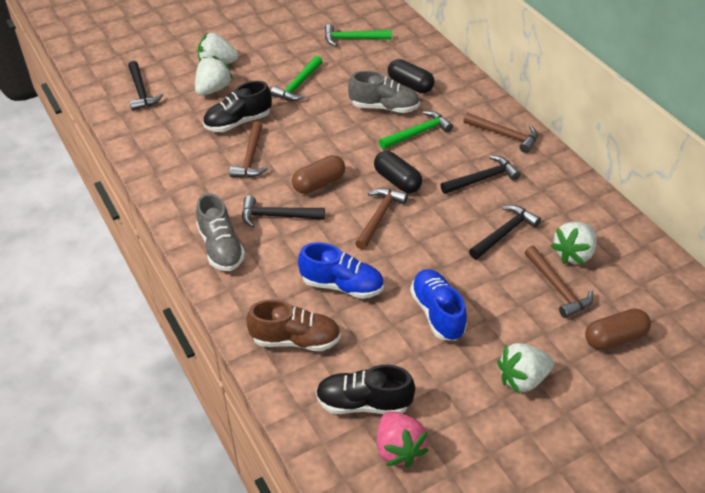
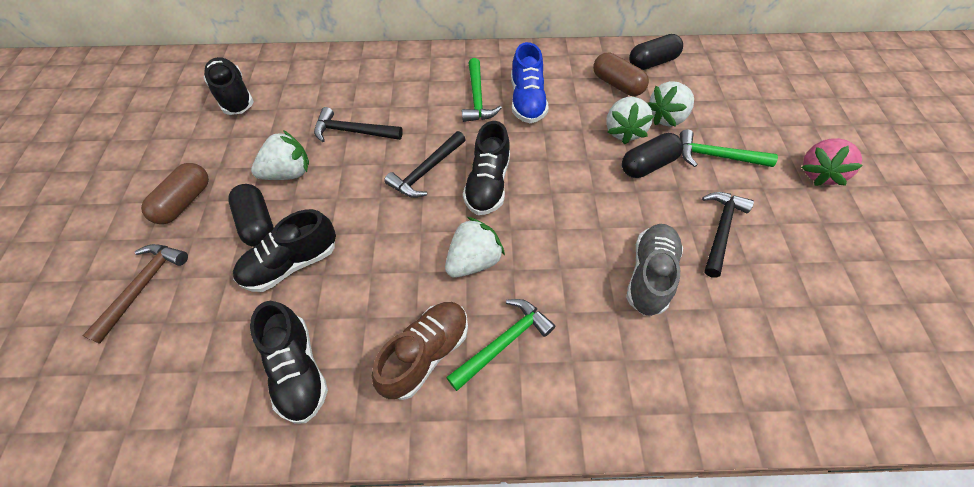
black capsule: 2 -> 3
black hammer: 4 -> 3
black shoe: 2 -> 4
blue shoe: 2 -> 1
brown hammer: 4 -> 1
grey shoe: 2 -> 1

